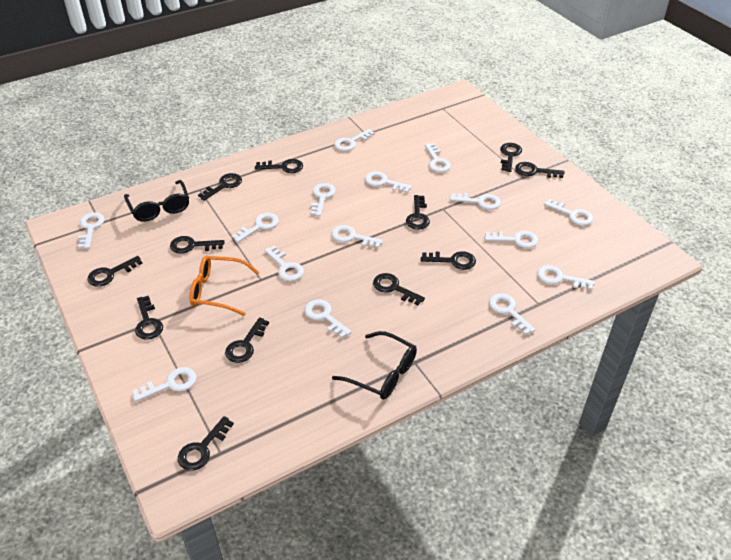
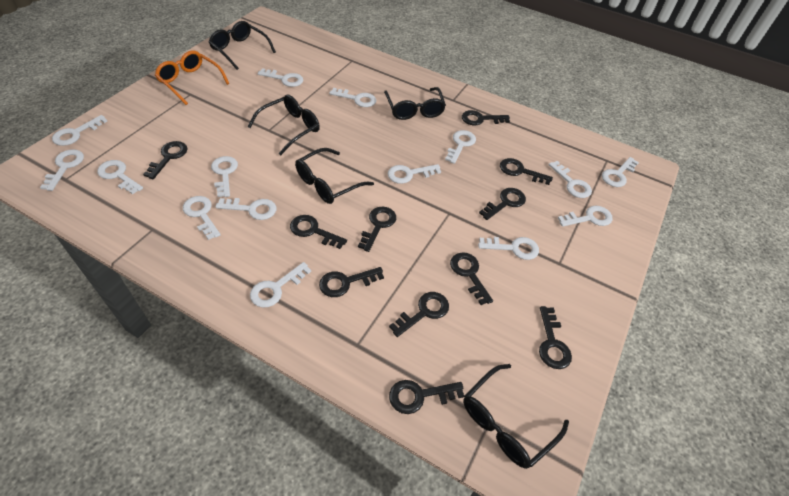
black glasses: 2 -> 5
black key: 12 -> 11

